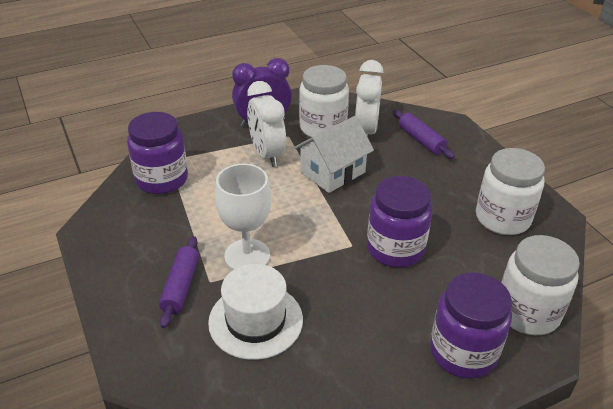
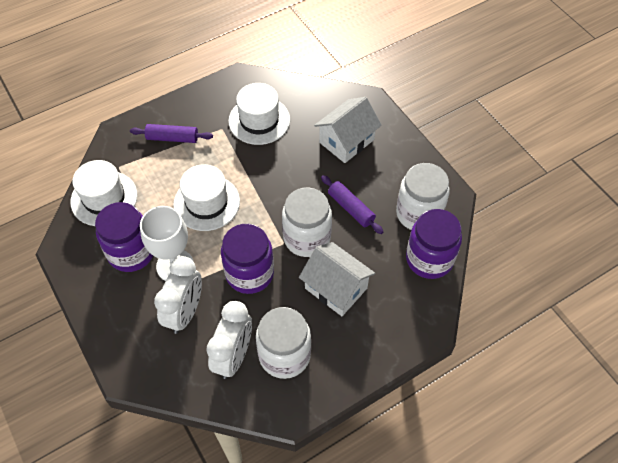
purple clock: 1 -> 0
white hat: 1 -> 3
white house: 1 -> 2

